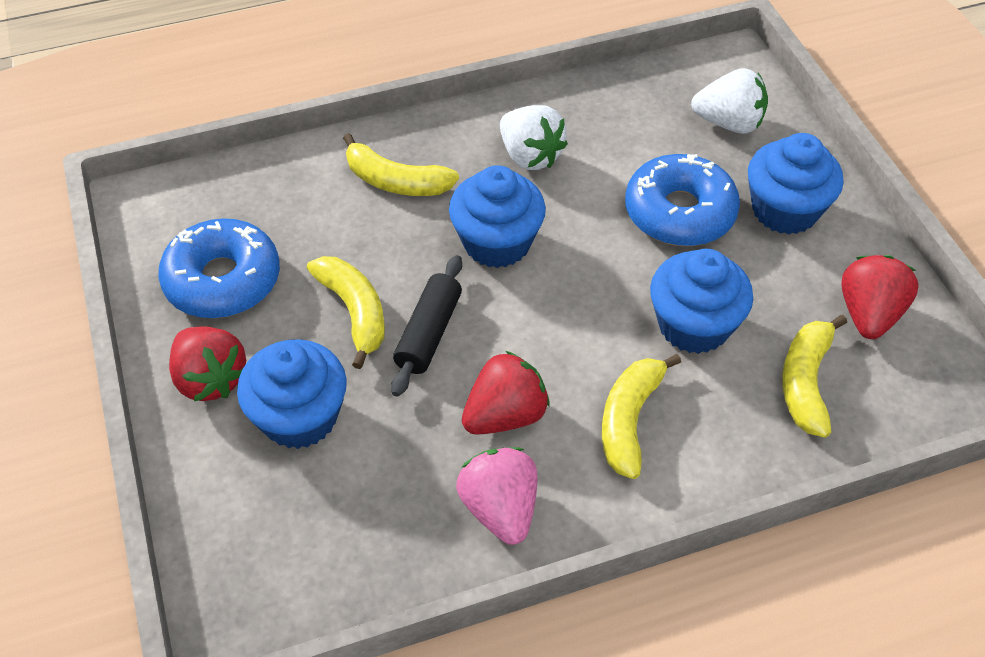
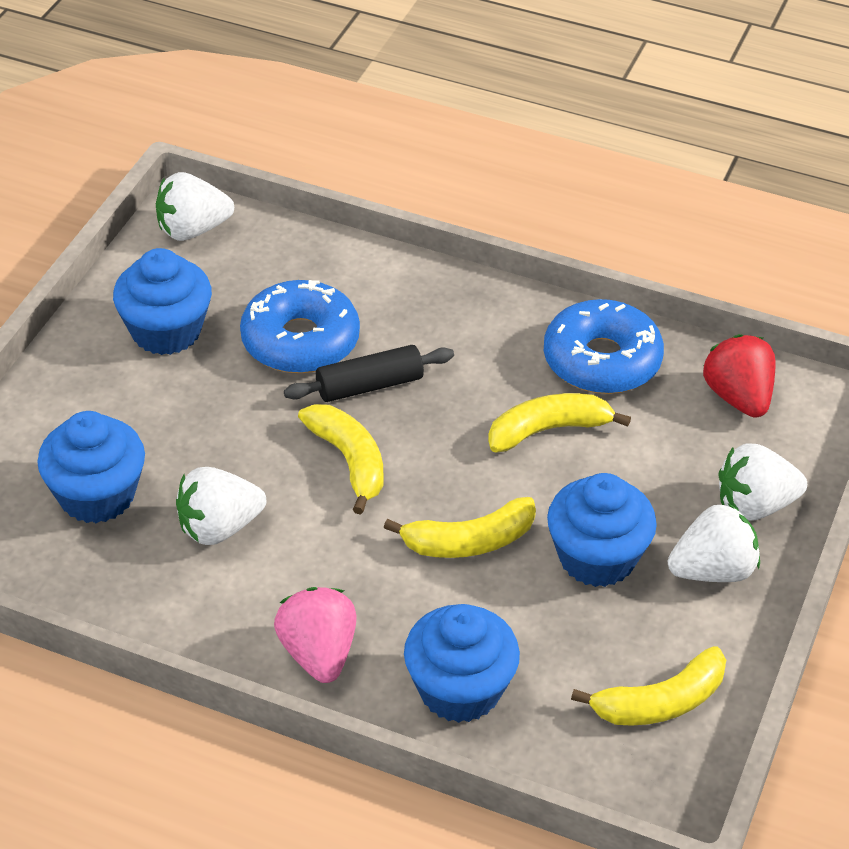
red strawberry: 3 -> 1
white strawberry: 2 -> 4

